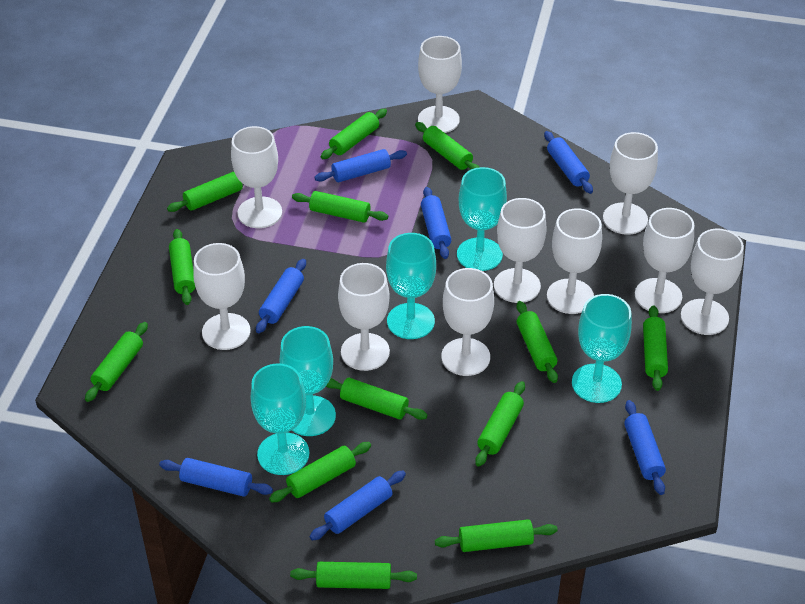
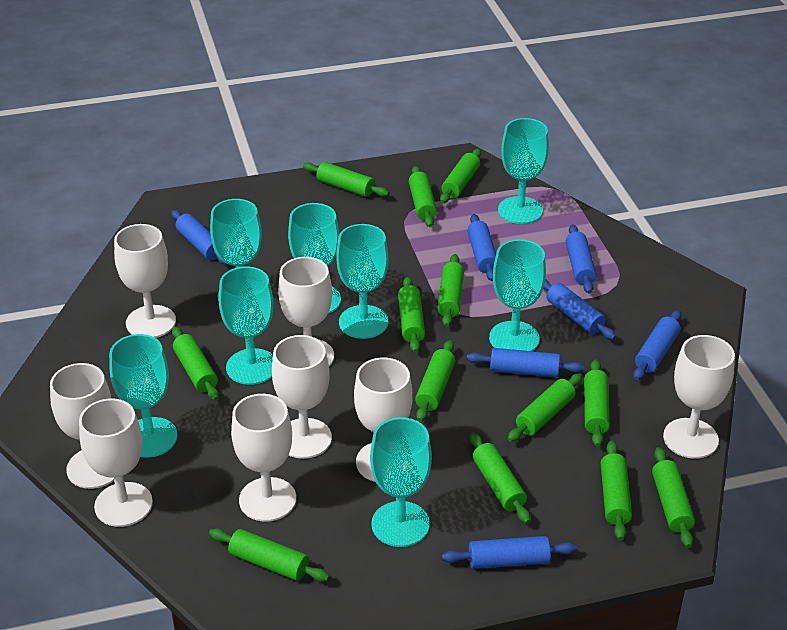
turquoise goblet: 5 -> 8
white goblet: 10 -> 8

